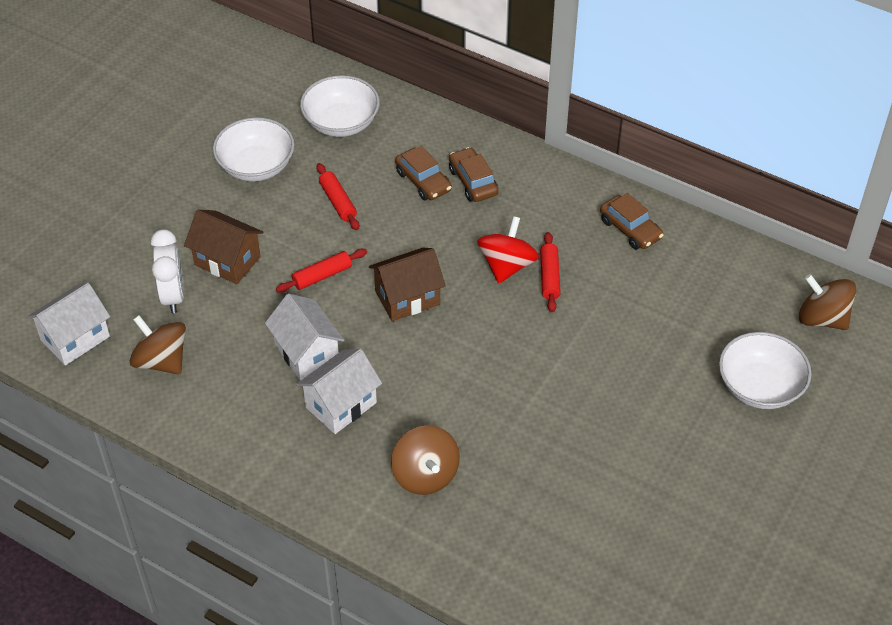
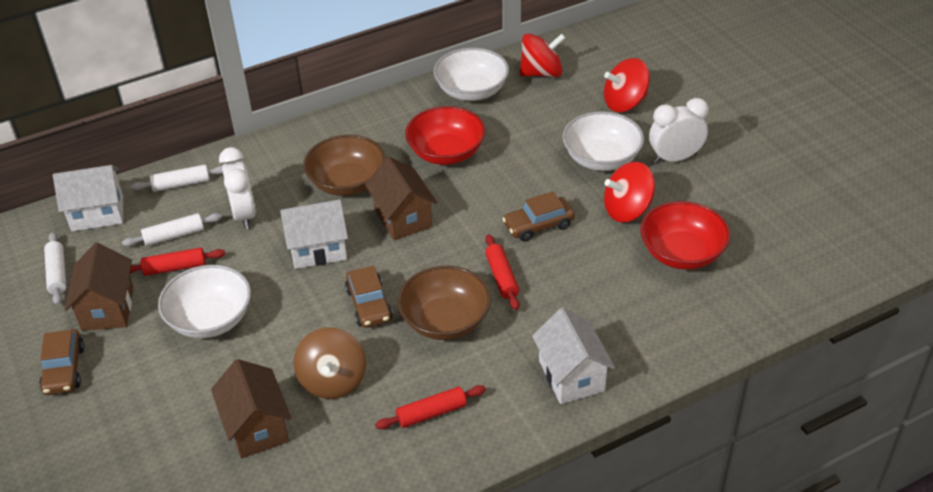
brown bowl: 0 -> 2
brown house: 2 -> 3
brown spinning top: 3 -> 1
red bowl: 0 -> 2
red spinning top: 1 -> 3
white clock: 1 -> 2
white rolling pin: 0 -> 3

